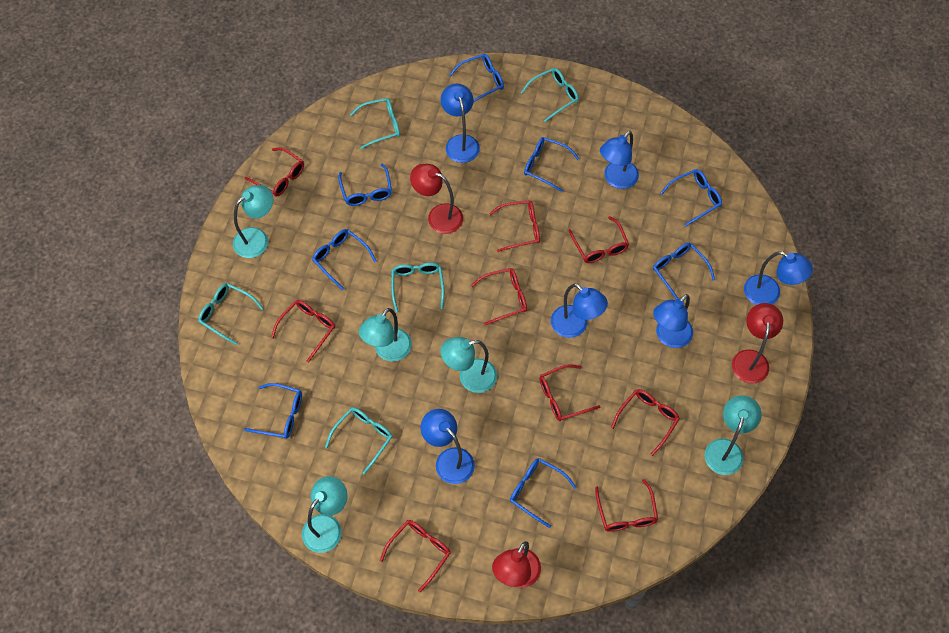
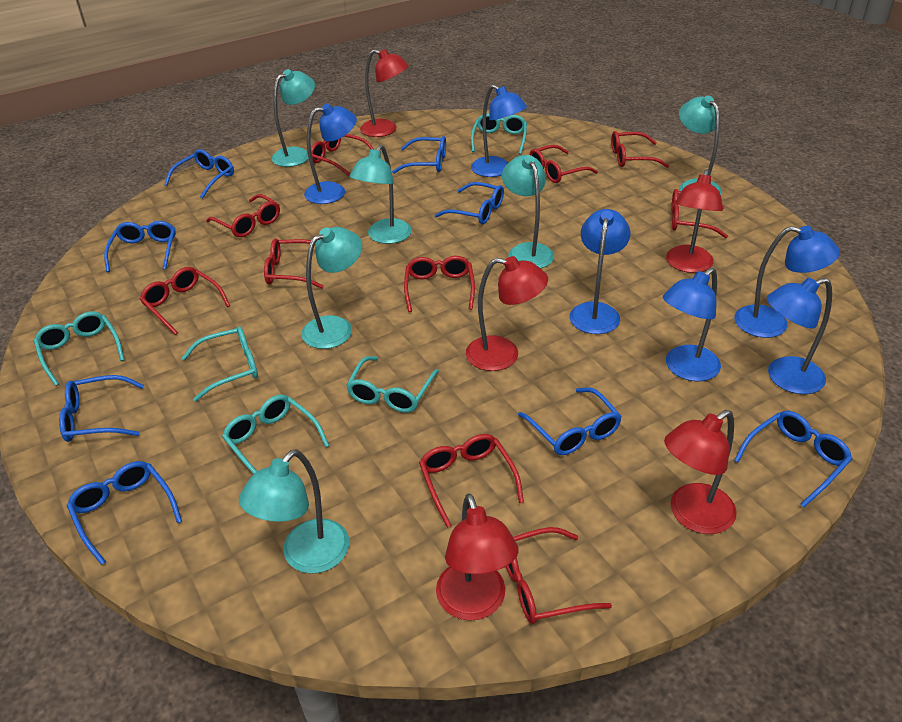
red glasses: 9 -> 10
red lamp: 3 -> 5
turquoise lamp: 5 -> 6

